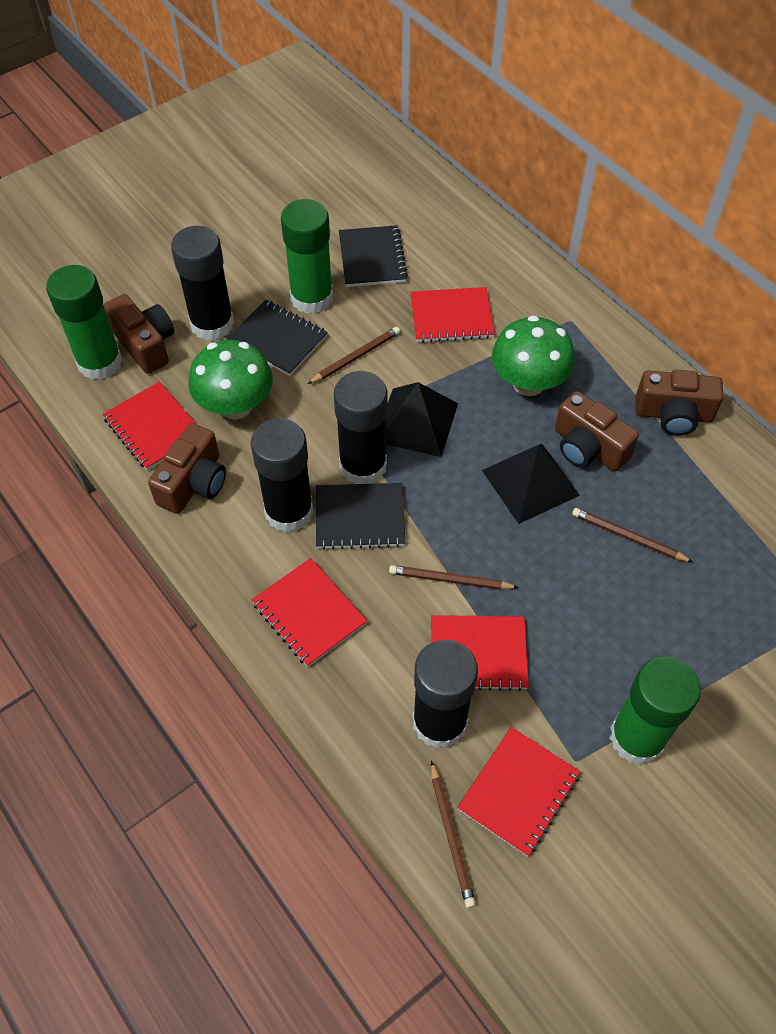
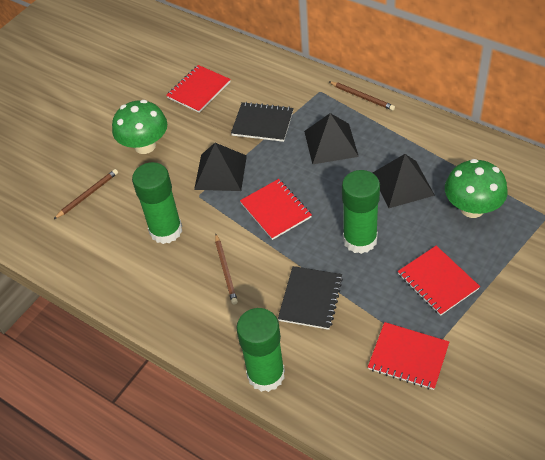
black glue stick: 4 -> 0
black notebook: 3 -> 2
black pyramid: 2 -> 3
brown camera: 4 -> 0
brown pencil: 4 -> 3
red notebook: 5 -> 4

